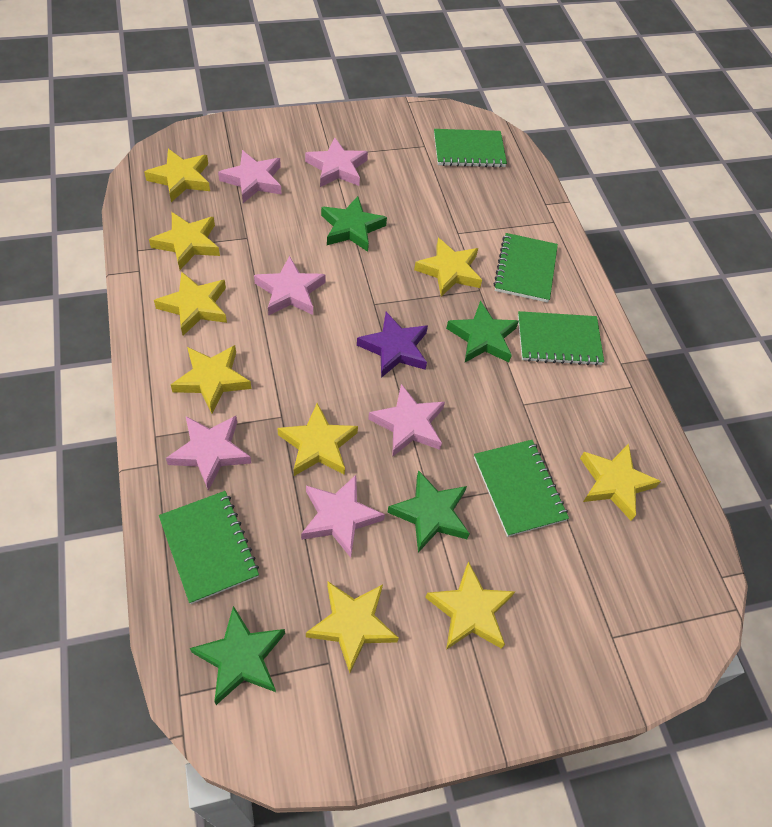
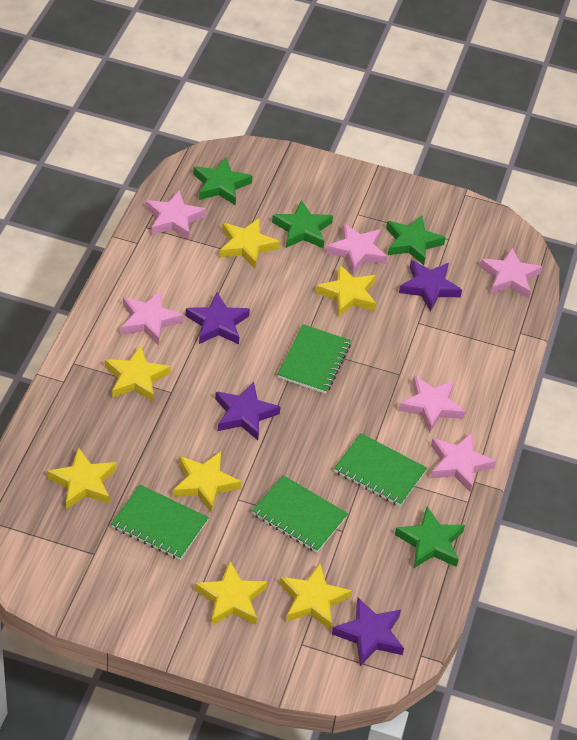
green notebook: 5 -> 4
purple star: 1 -> 4
yellow star: 9 -> 7

